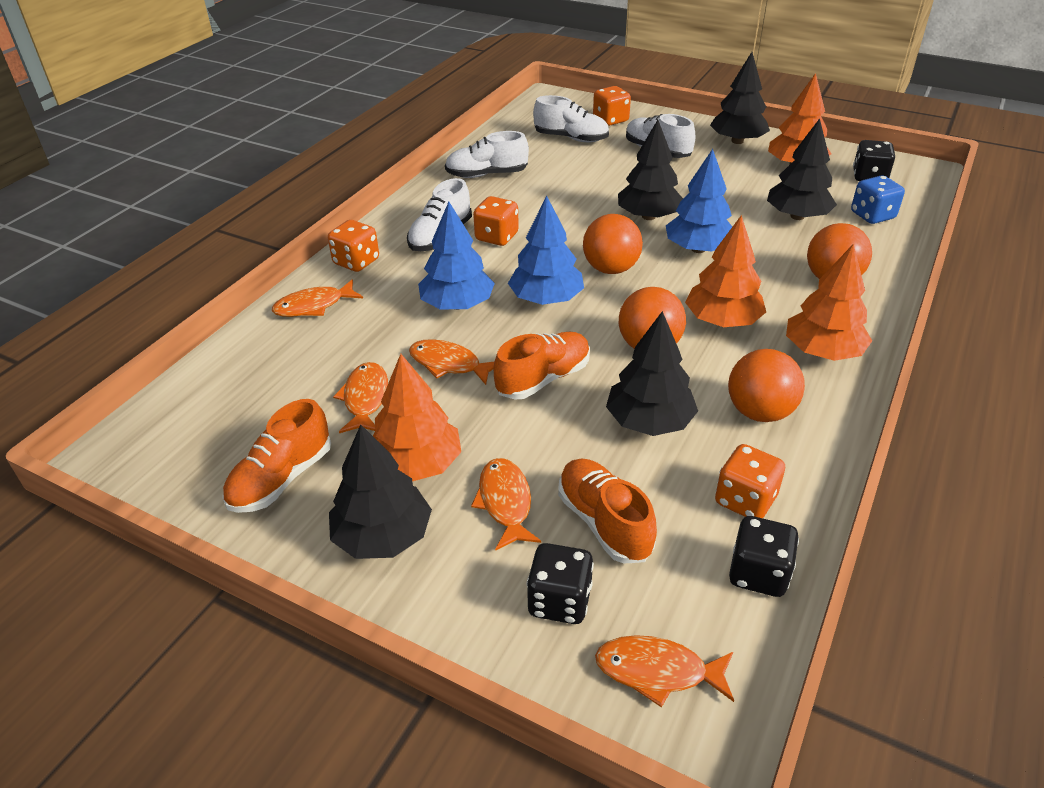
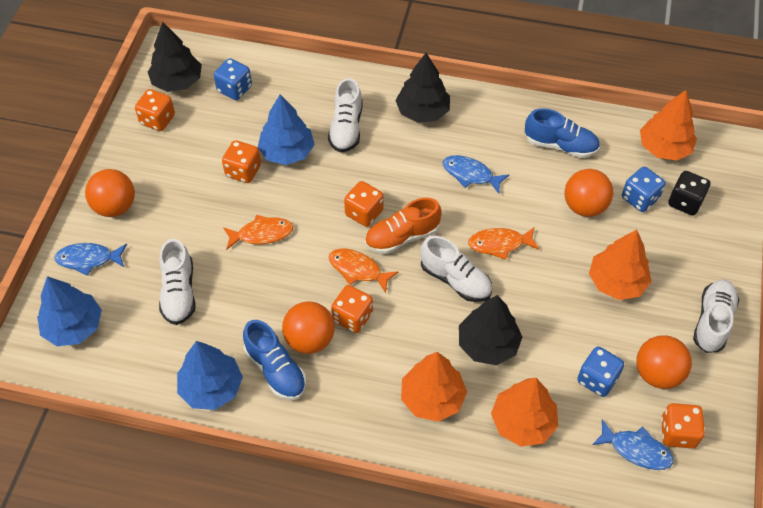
black dice: 3 -> 1
black tree: 5 -> 3
blue dice: 1 -> 3
blue fish: 0 -> 3
blue shoe: 0 -> 2
orange dice: 4 -> 5
orange fish: 5 -> 3
orange shoe: 3 -> 1

